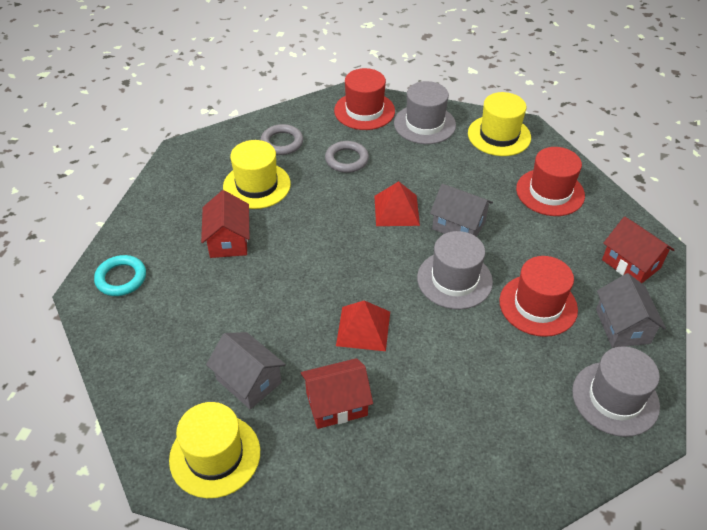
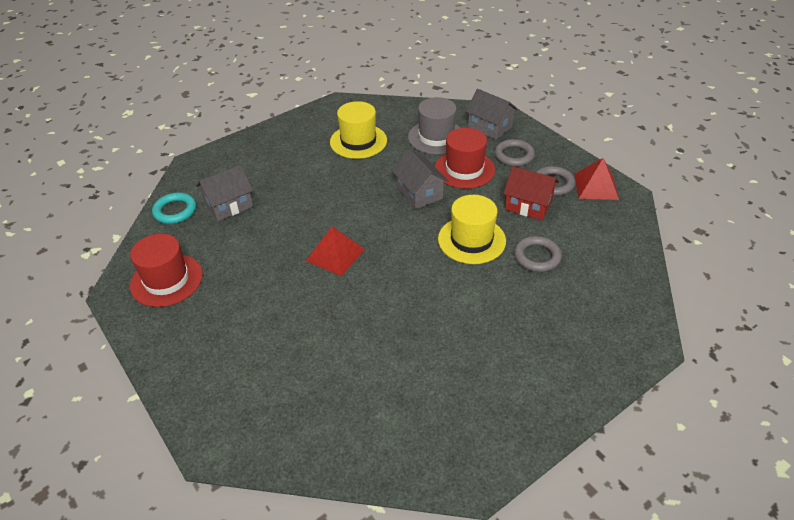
grey hat: 3 -> 1
grey ring: 2 -> 3
red hat: 3 -> 2
red house: 3 -> 1
yellow hat: 3 -> 2

